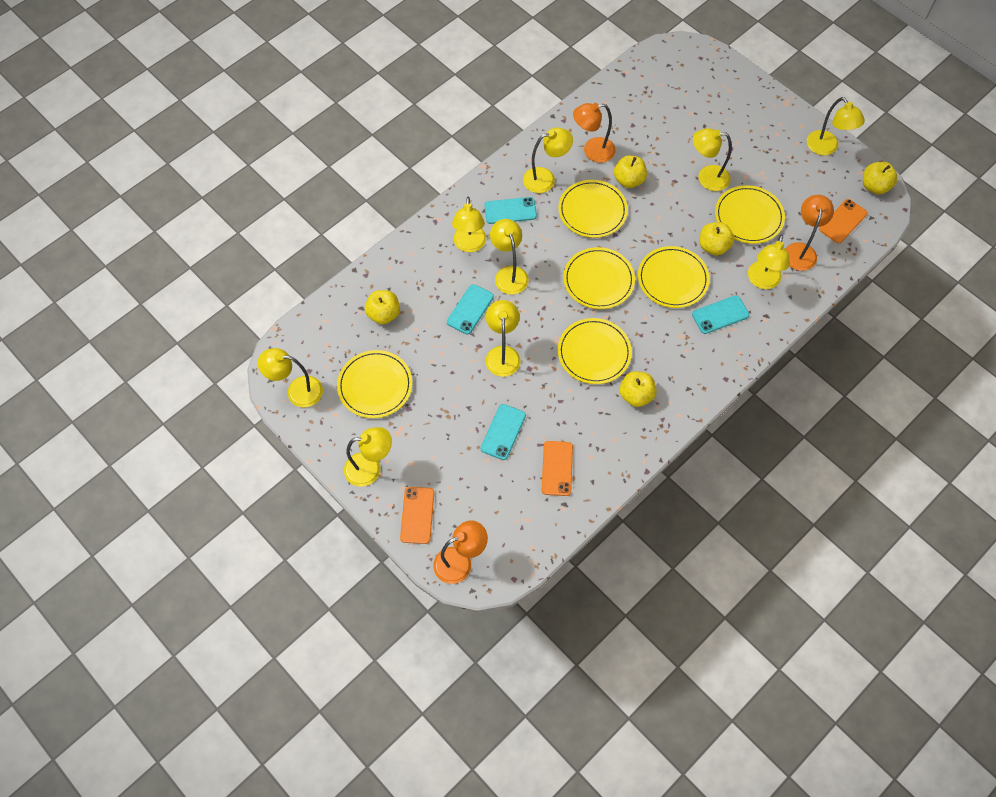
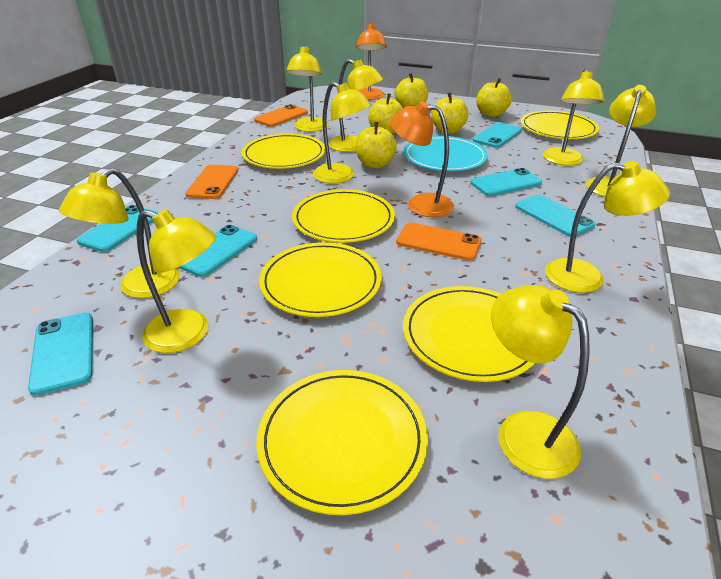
orange lamp: 3 -> 2
turquoise phone: 4 -> 6
turquoise plate: 0 -> 1

